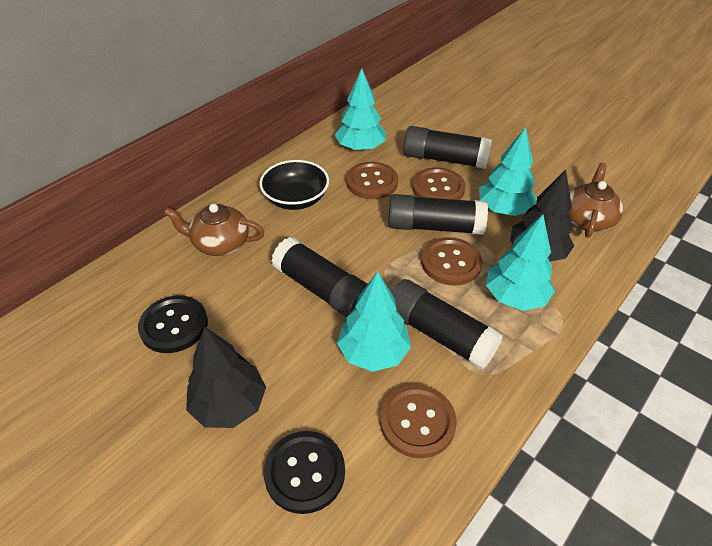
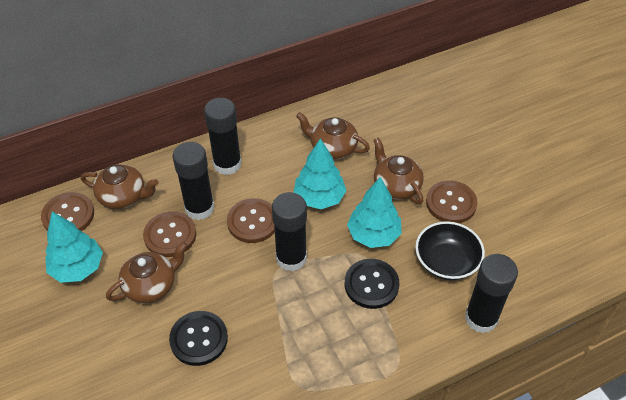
black tree: 2 -> 0
brown teapot: 2 -> 4
turquoise tree: 4 -> 3

